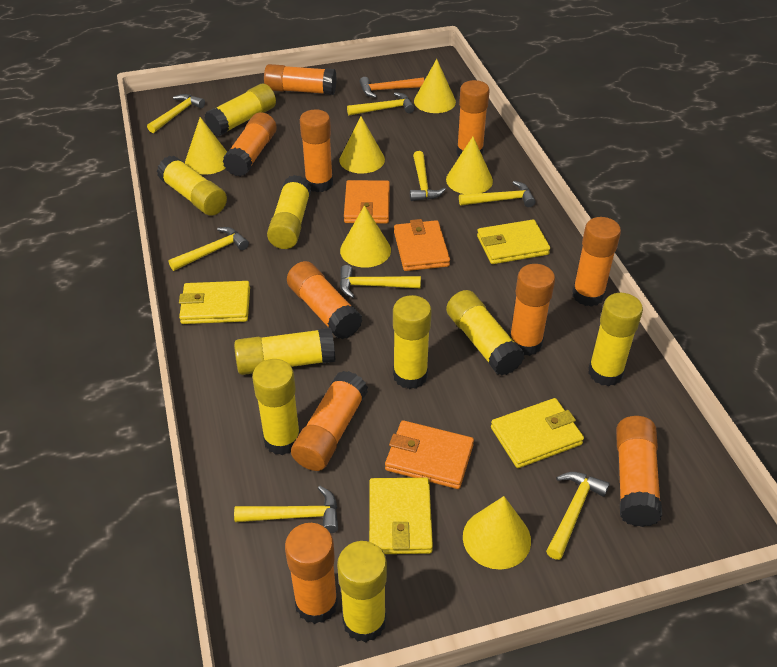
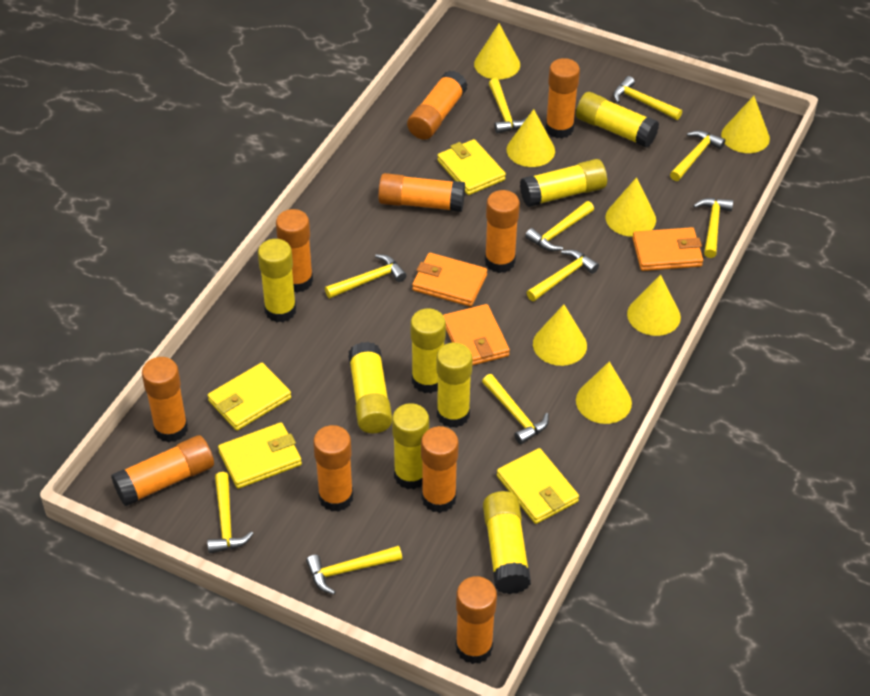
orange hammer: 1 -> 0
yellow cone: 6 -> 7
yellow glue stick: 9 -> 8
yellow hammer: 8 -> 10

